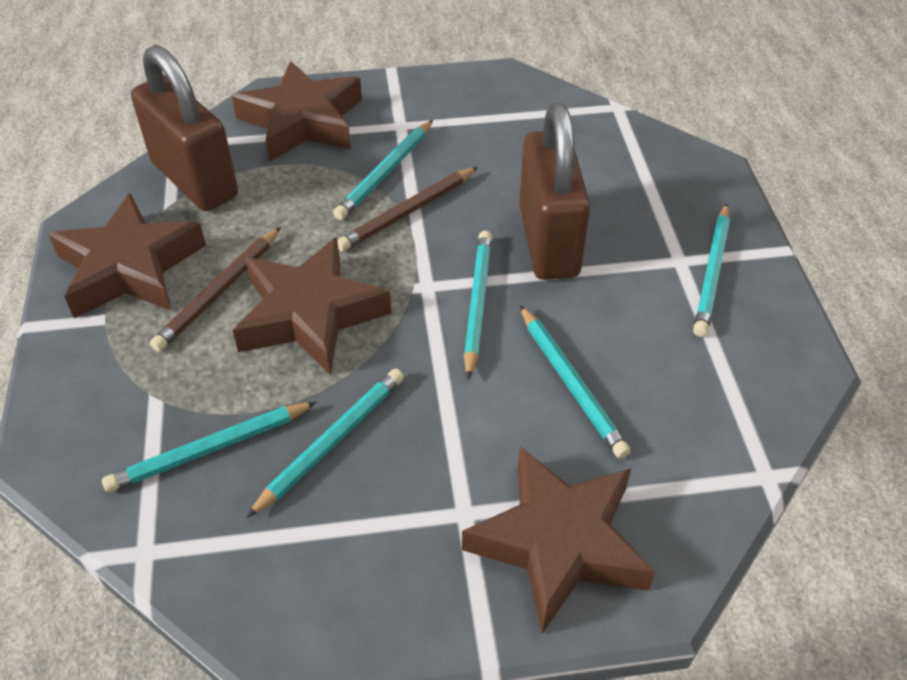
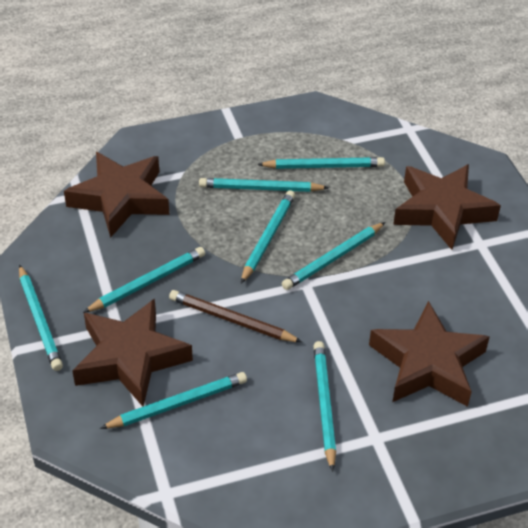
brown padlock: 2 -> 0
brown pencil: 2 -> 1
turquoise pencil: 6 -> 8

